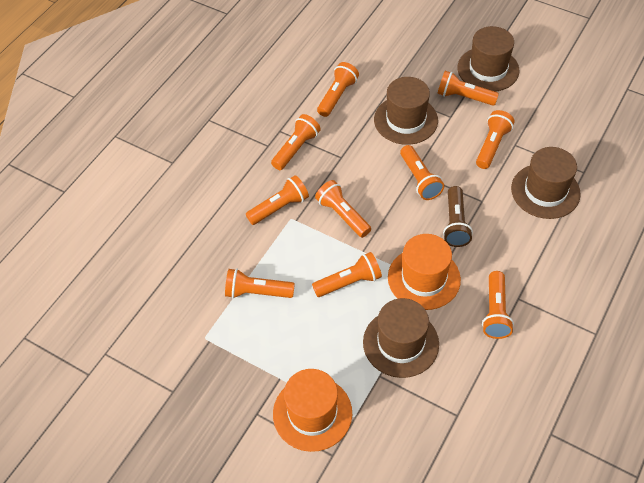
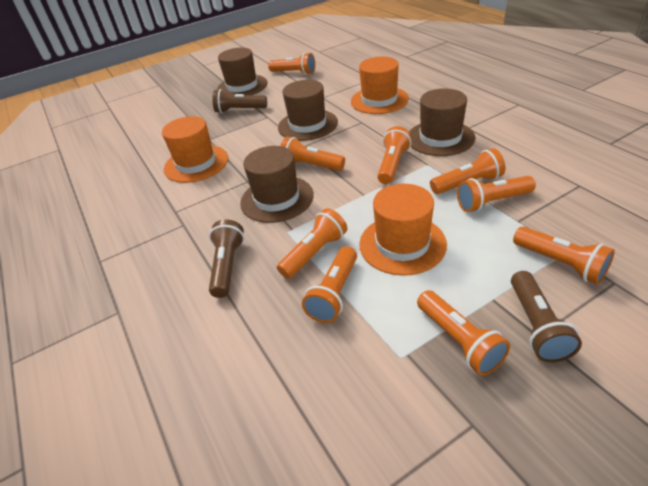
brown flashlight: 1 -> 3
orange flashlight: 10 -> 9
orange hat: 2 -> 3

